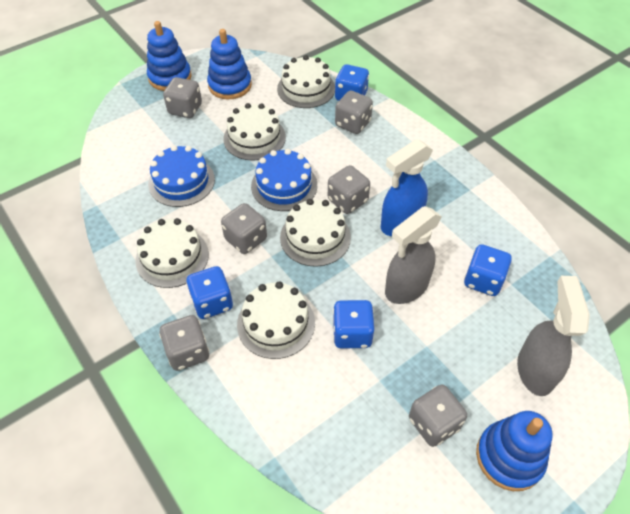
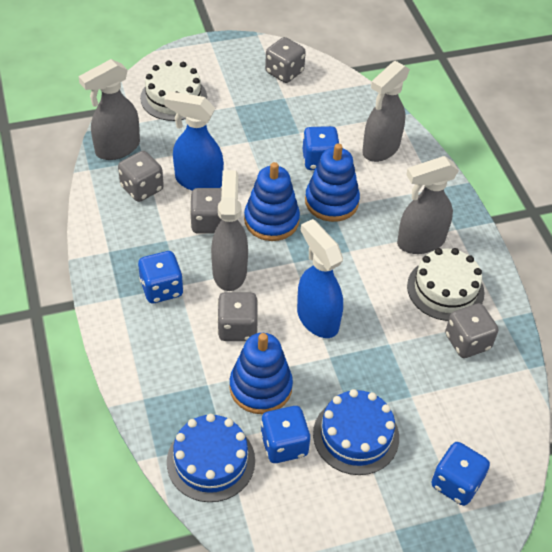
blue spray bottle: 1 -> 2
grey dice: 6 -> 5
grey spray bottle: 2 -> 4
white cake: 5 -> 2

